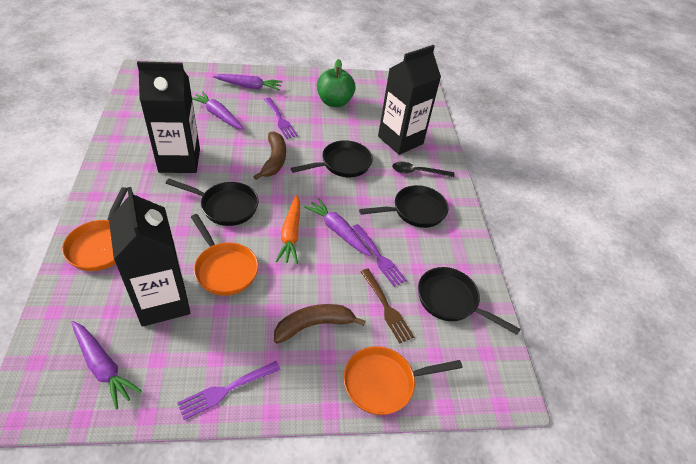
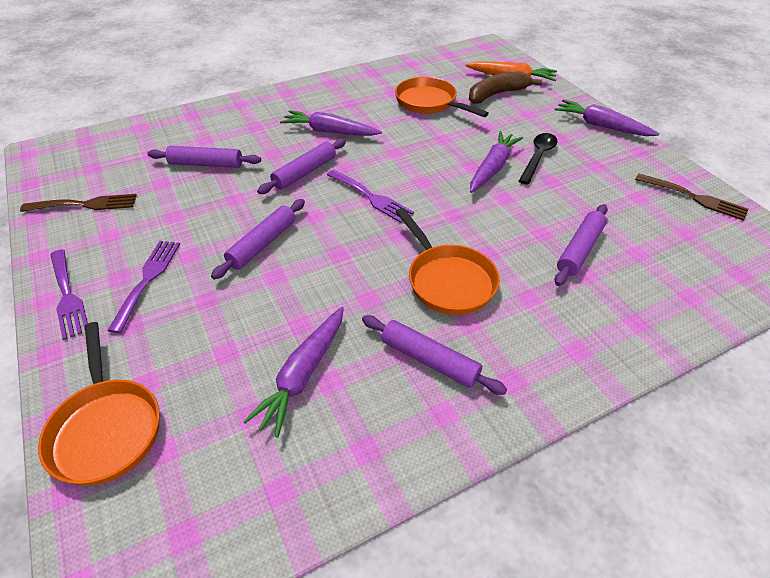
black carton: 3 -> 0
black pan: 4 -> 0
brown banana: 2 -> 1
brown fork: 1 -> 2
green apple: 1 -> 0
purple rolling pin: 0 -> 5

